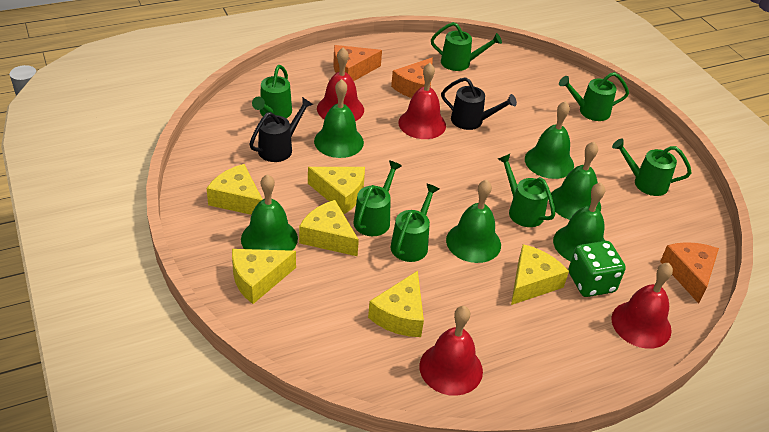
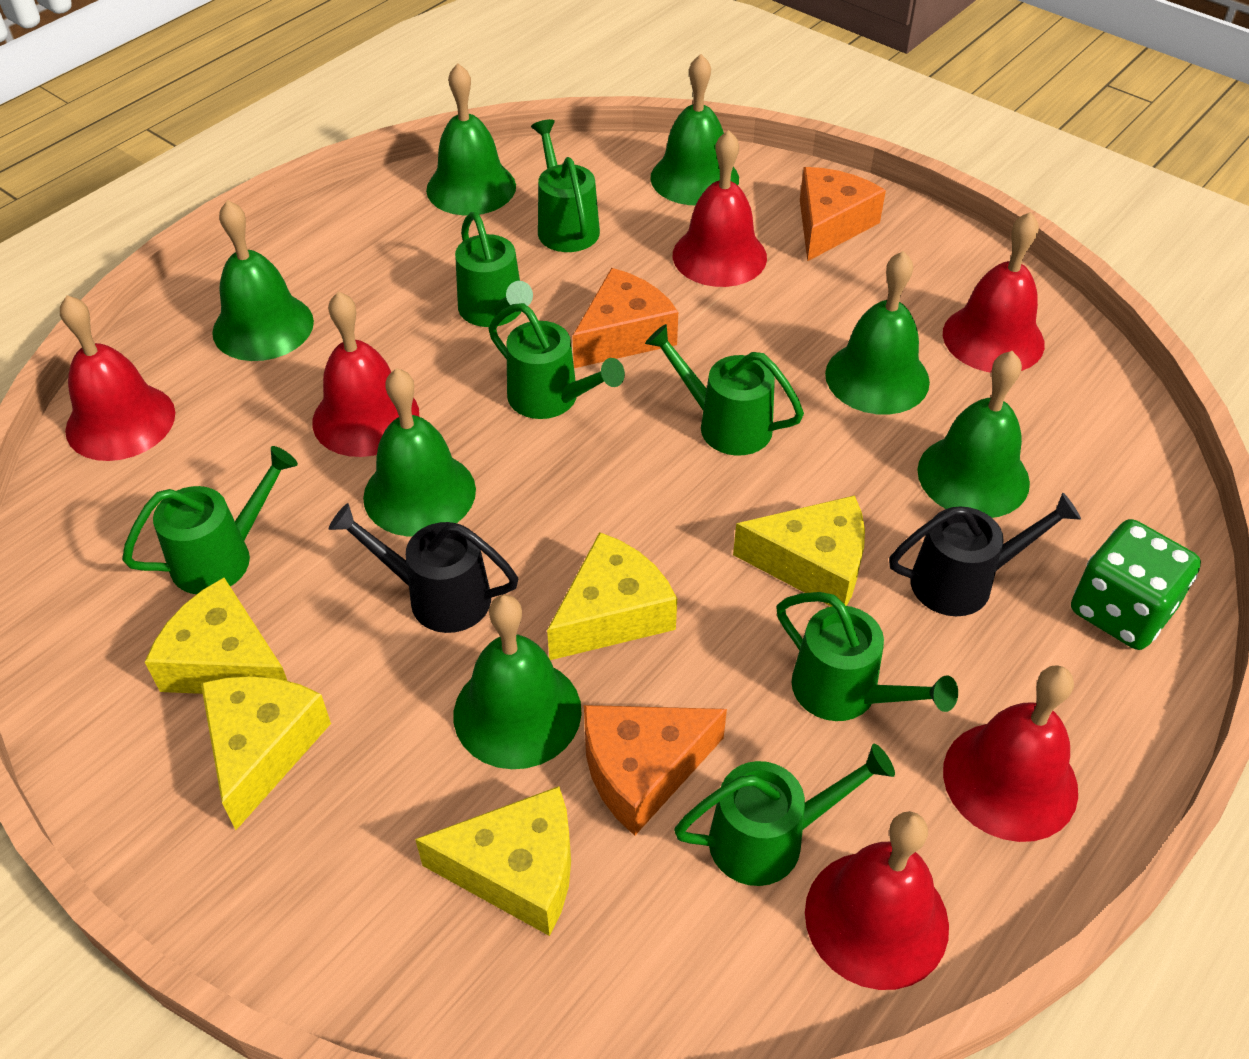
green bell: 6 -> 7
red bell: 4 -> 6
yellow cheese: 6 -> 5

